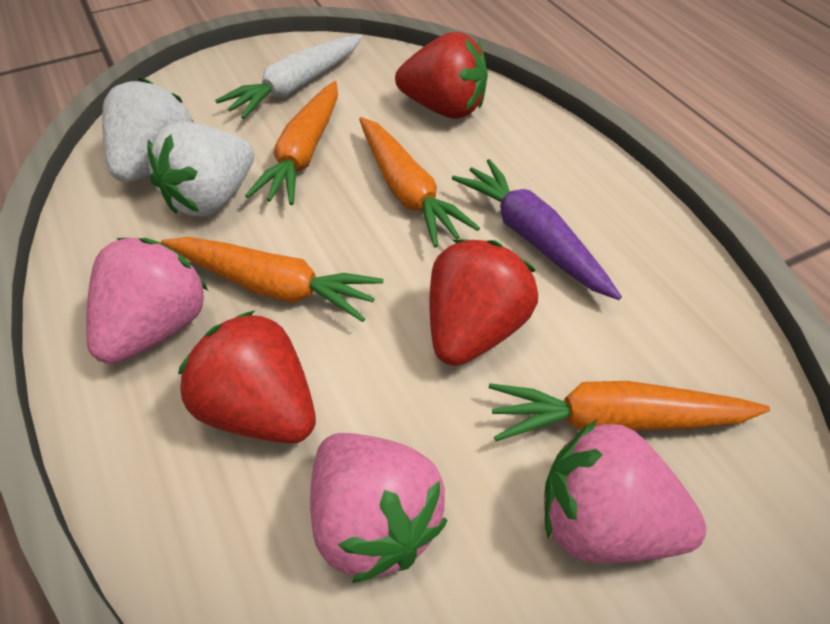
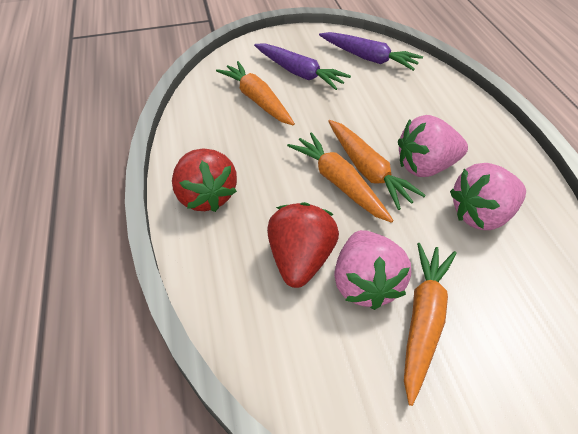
purple carrot: 1 -> 2
red strawberry: 3 -> 2
white carrot: 1 -> 0
white strawberry: 2 -> 0

